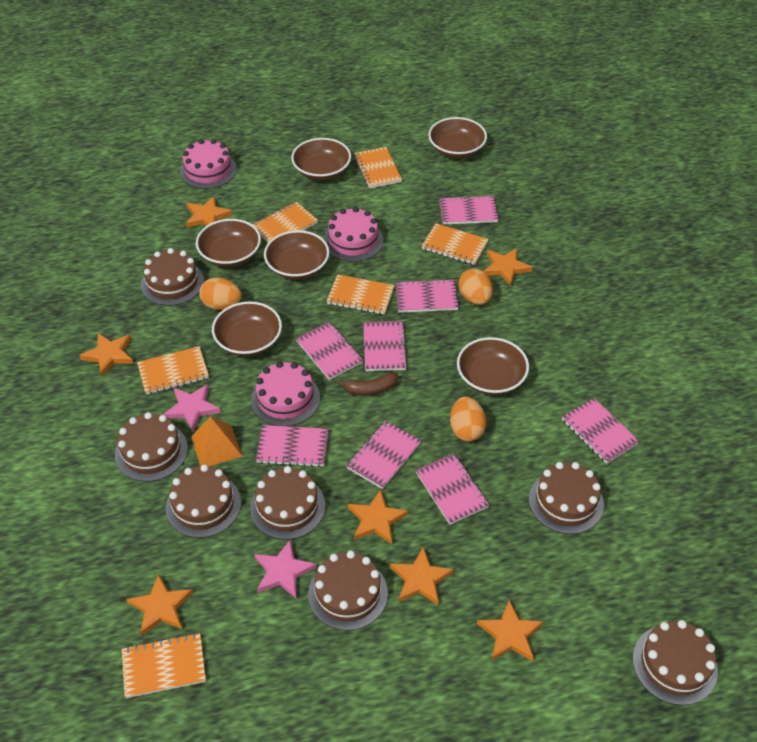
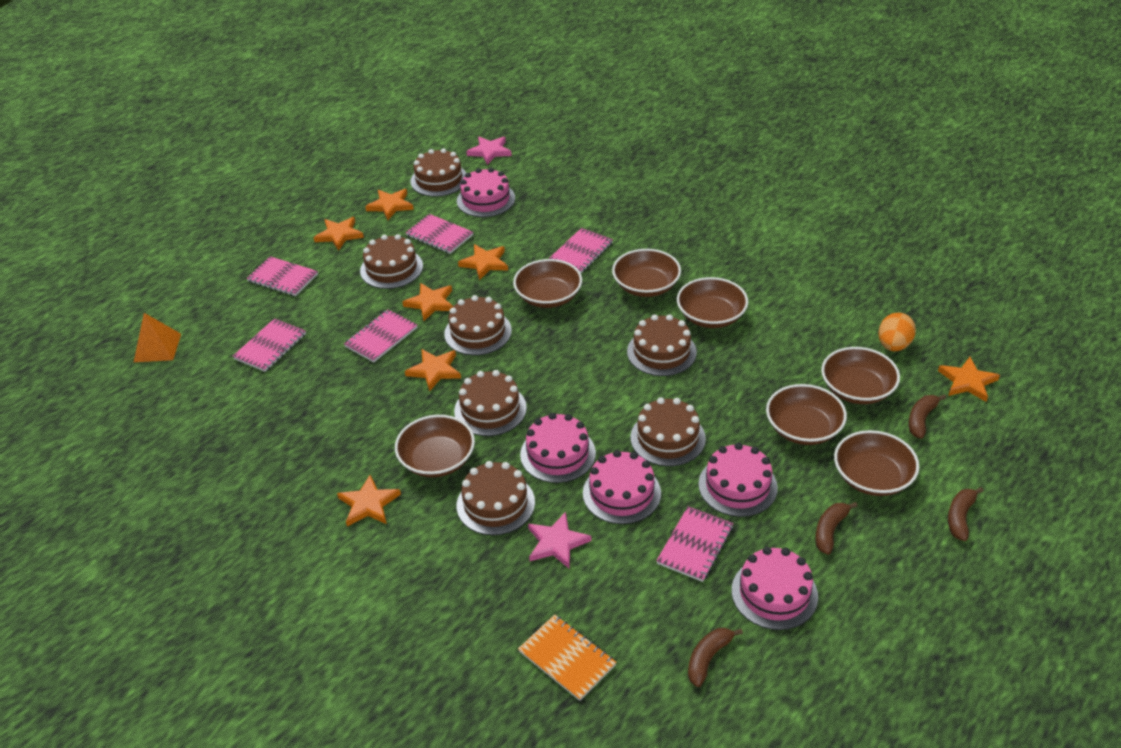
brown banana: 1 -> 4
brown bowl: 6 -> 7
orange egg: 3 -> 1
orange notebook: 6 -> 1
pink cake: 3 -> 5
pink notebook: 8 -> 6

